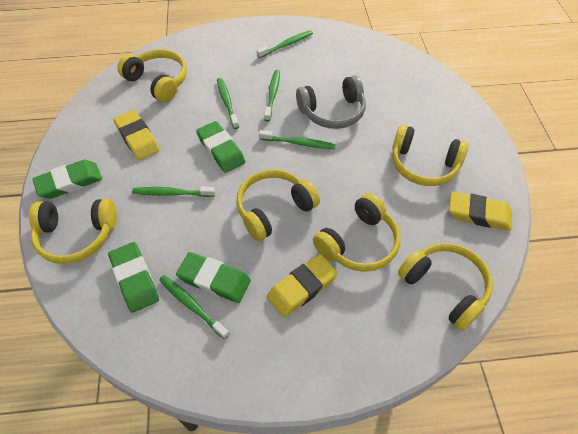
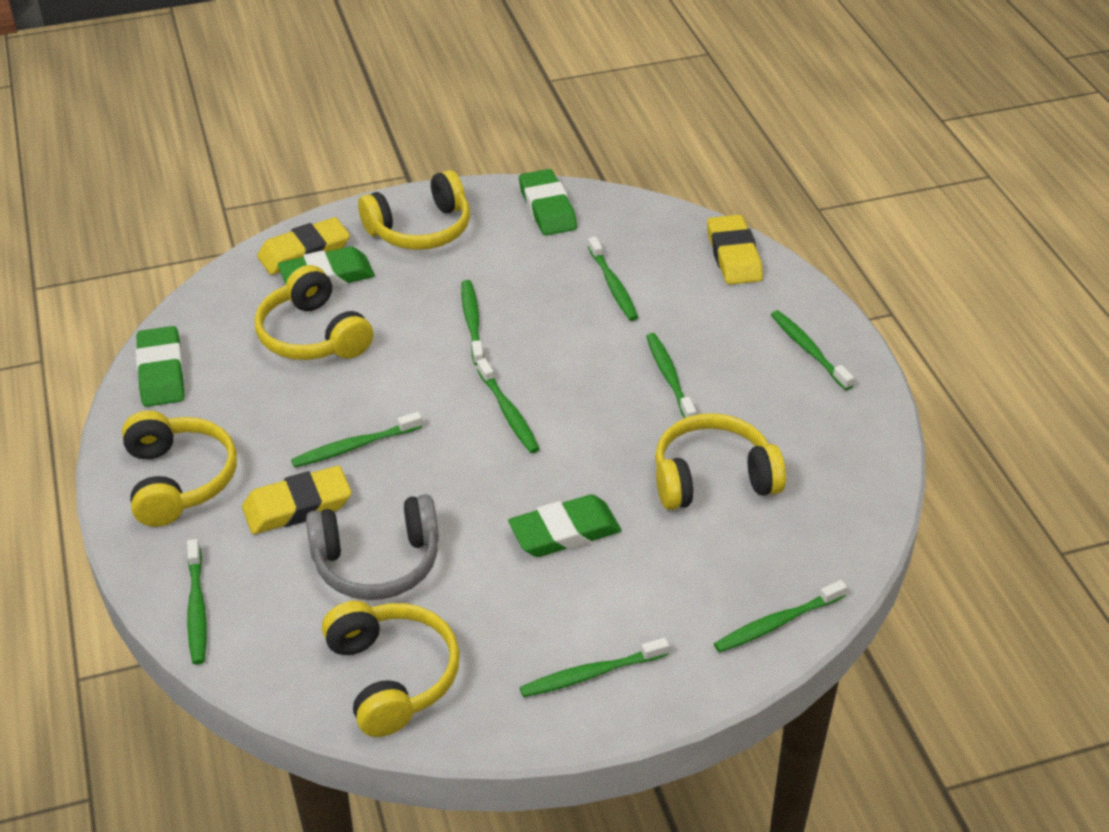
green toothbrush: 6 -> 9
yellow headphones: 6 -> 5

